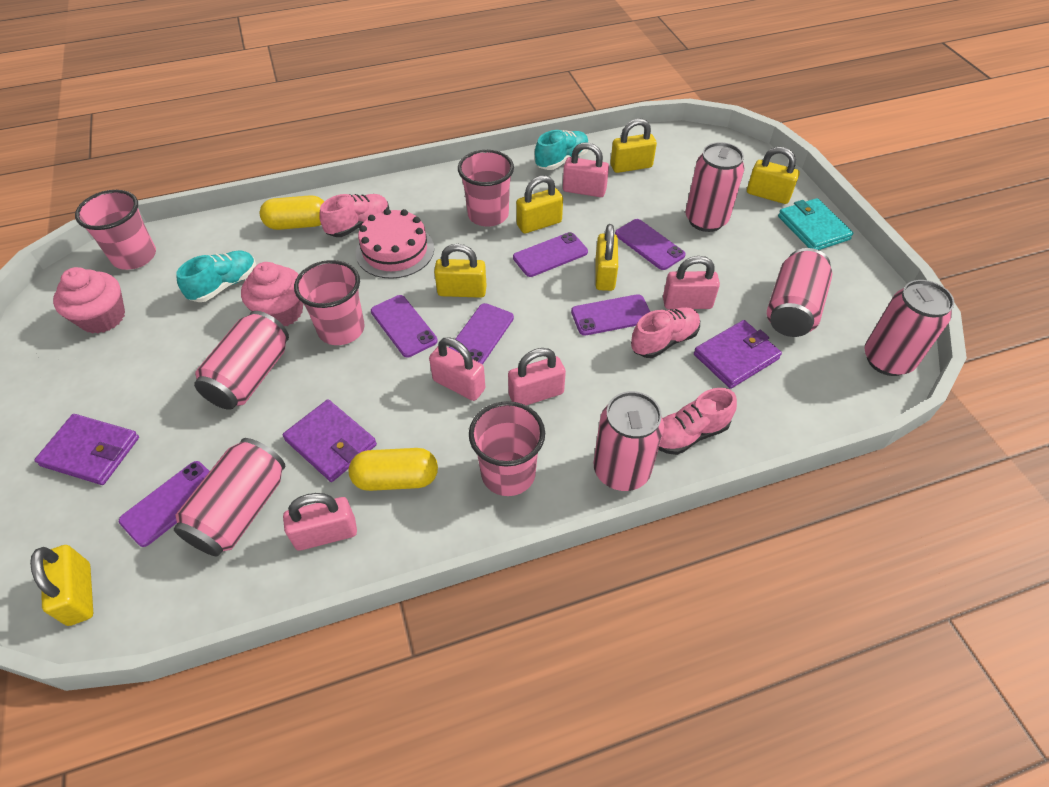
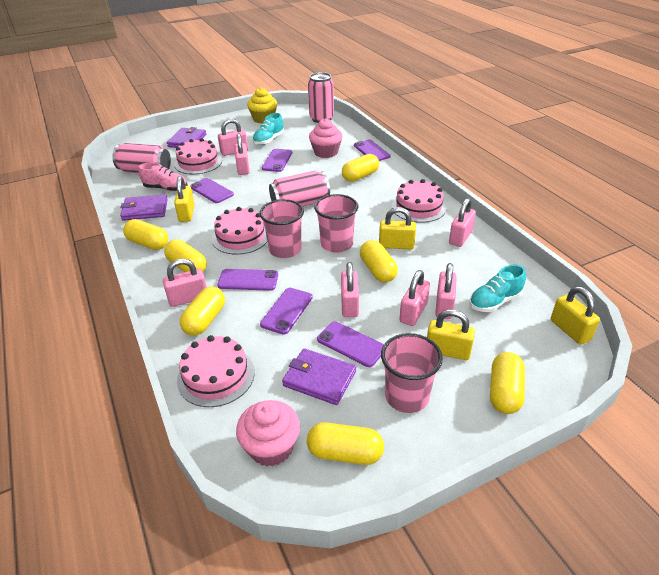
pink cake: 1 -> 4
pink can: 6 -> 3
pink cup: 4 -> 3
pink padlock: 5 -> 7
pink shoe: 3 -> 1
turquoise wallet: 1 -> 0
yellow capsule: 2 -> 7
yellow cupcake: 0 -> 1
yellow padlock: 6 -> 4

